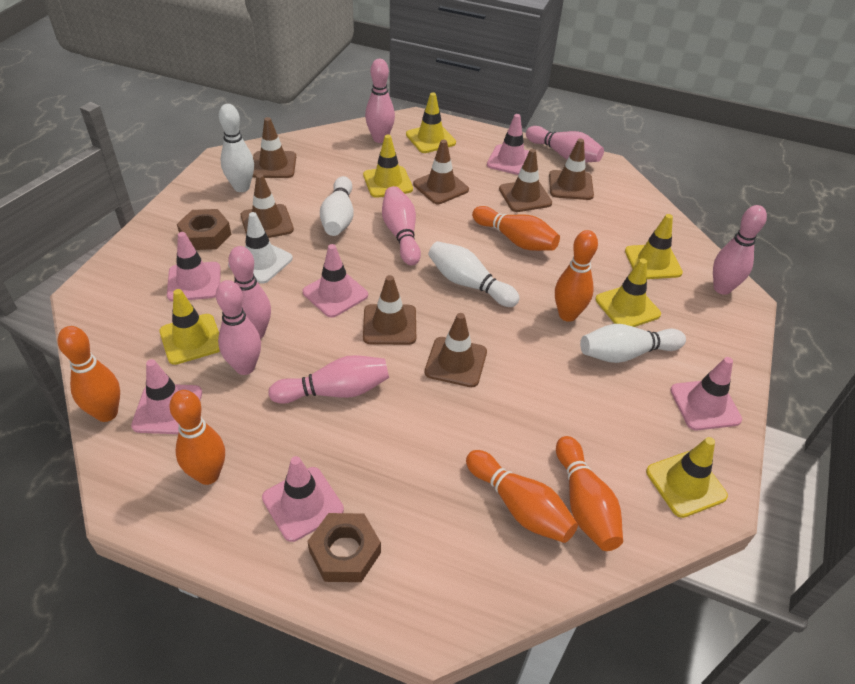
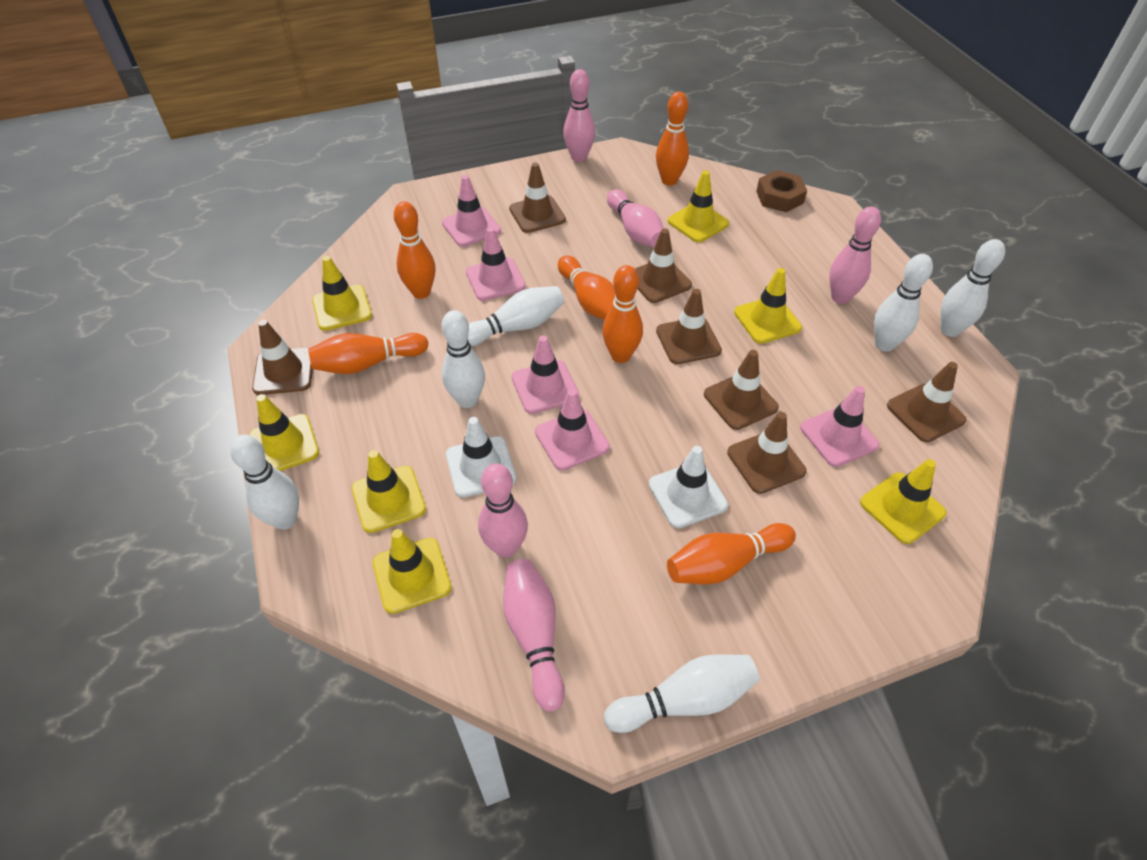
brown nut: 2 -> 1
pink bowling pin: 7 -> 5
pink traffic cone: 6 -> 5
white bowling pin: 4 -> 6
white traffic cone: 1 -> 2
yellow traffic cone: 6 -> 7

